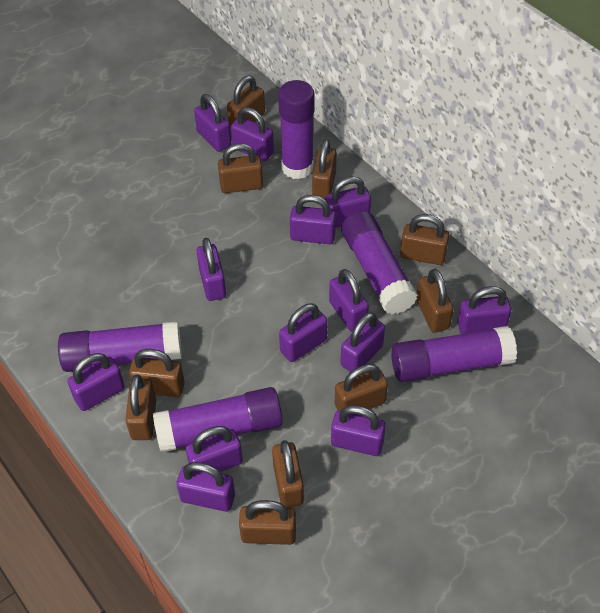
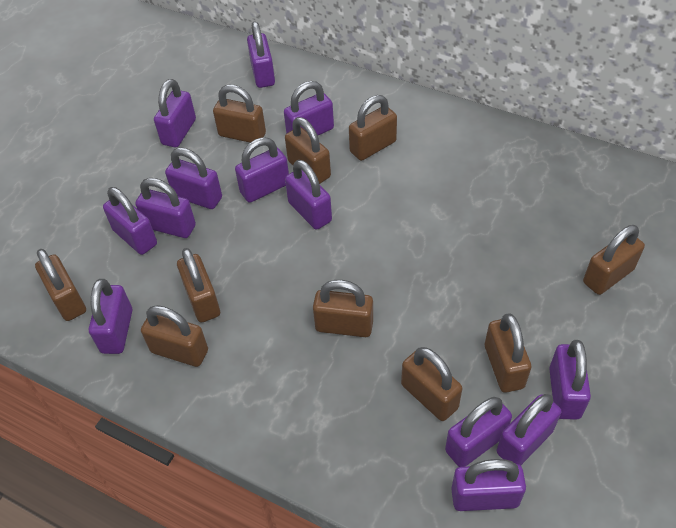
purple glue stick: 5 -> 0

